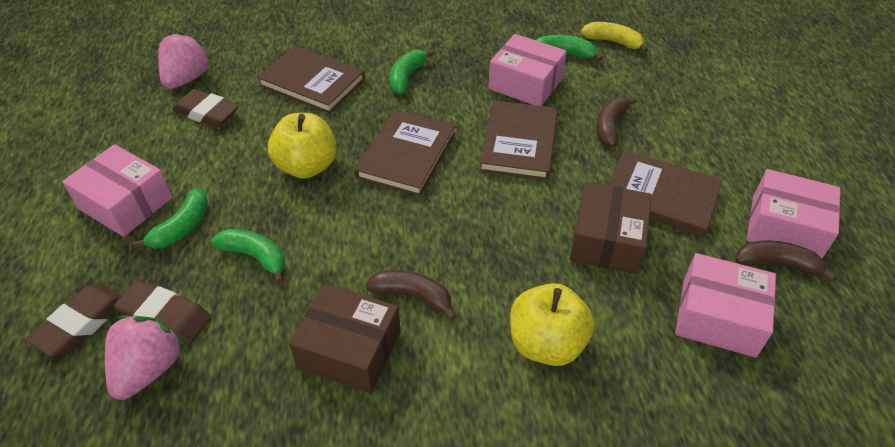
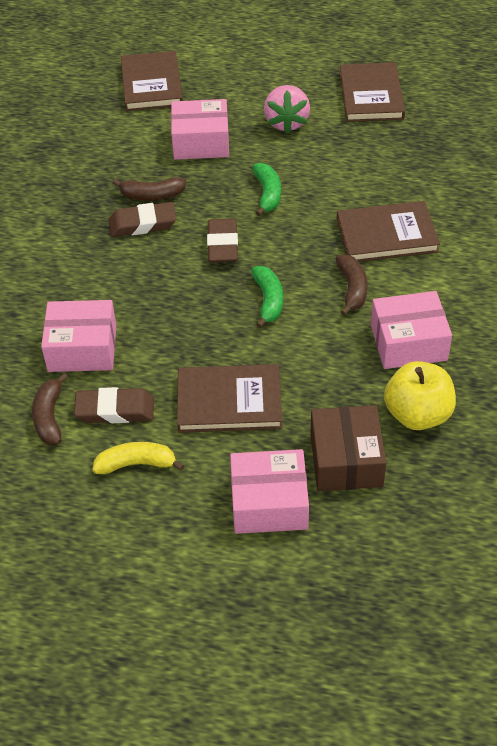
brown box: 2 -> 1
green banana: 4 -> 2
pink strawberry: 2 -> 1
yellow apple: 2 -> 1

